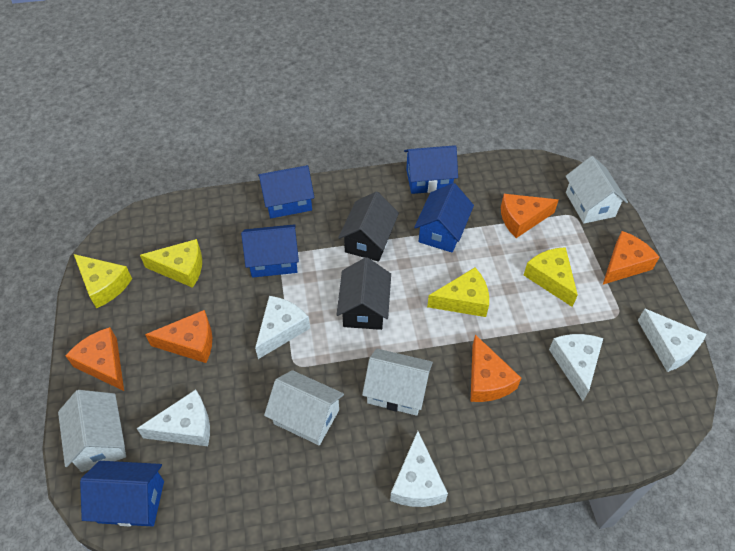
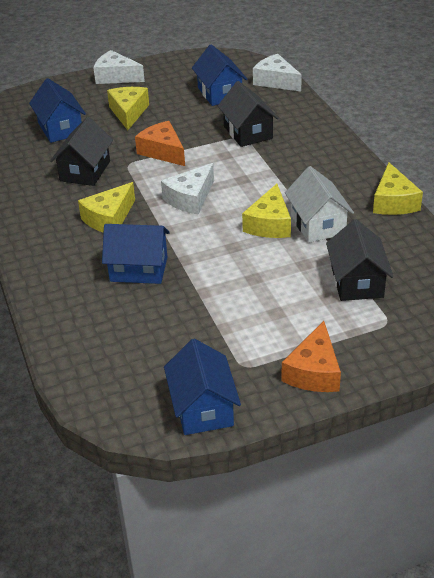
black house: 2 -> 3
blue house: 5 -> 4
orange cheese: 5 -> 2
white cheese: 5 -> 3
white house: 4 -> 1

